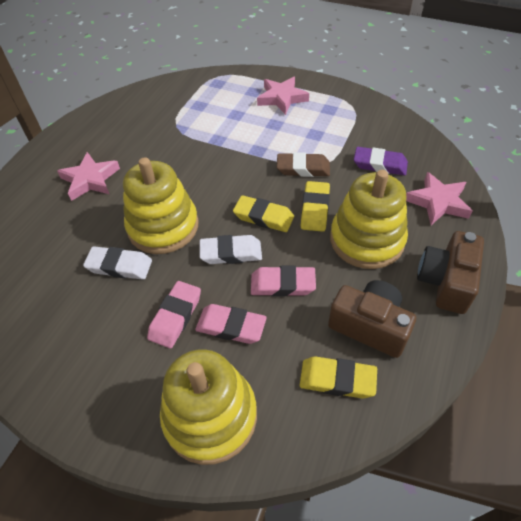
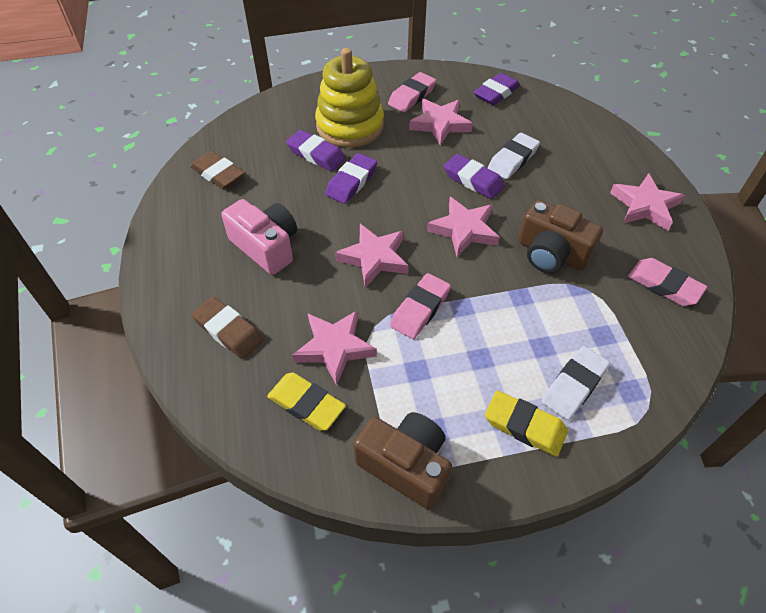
brown eraser: 1 -> 2
pink camera: 0 -> 1
pink star: 3 -> 5
purple eraser: 1 -> 4
yellow eraser: 3 -> 2
yellow stacking toy: 3 -> 1

